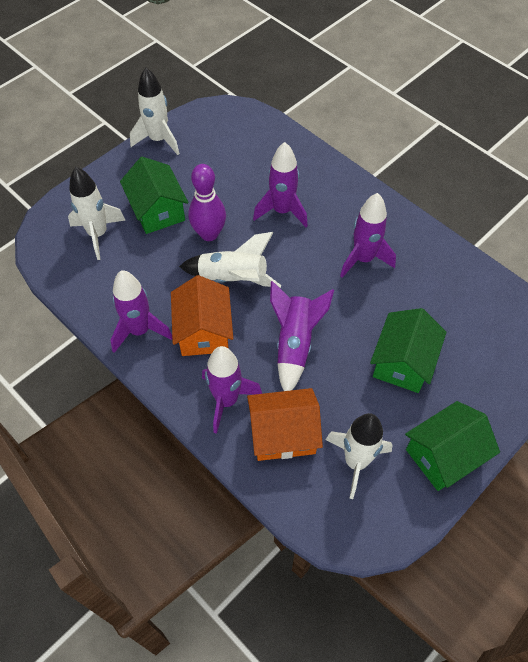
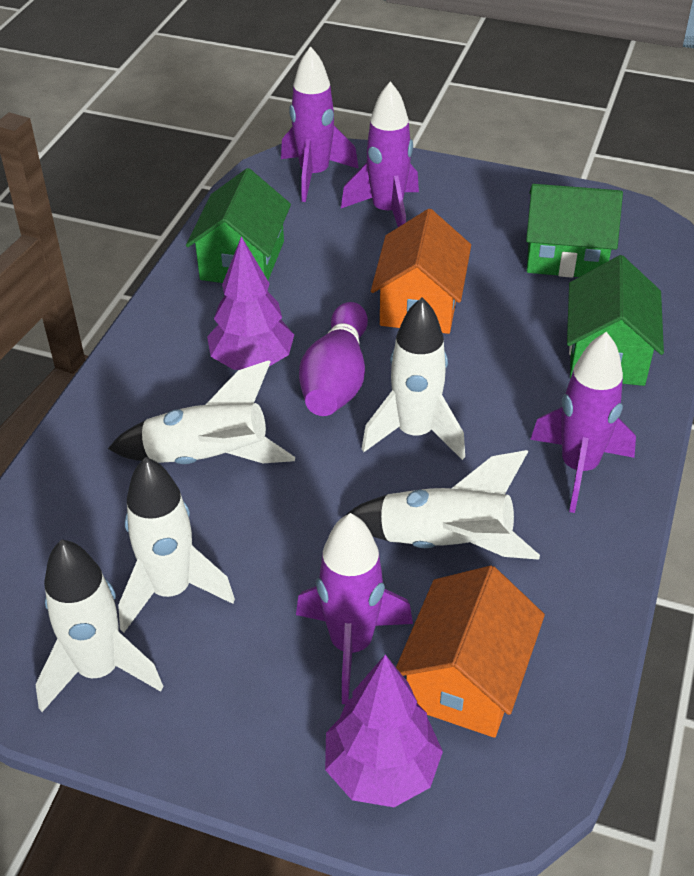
purple rocket: 5 -> 4
purple tree: 0 -> 2
white rocket: 4 -> 5

